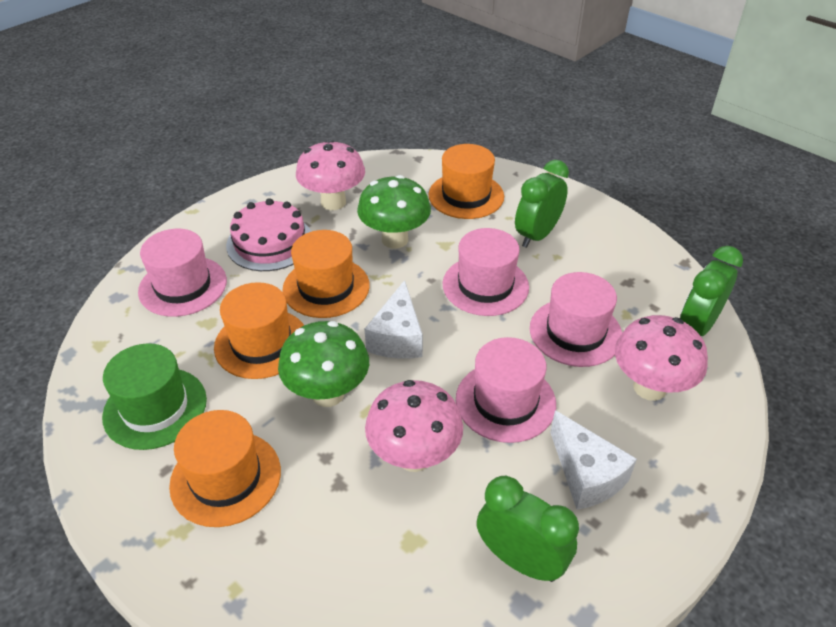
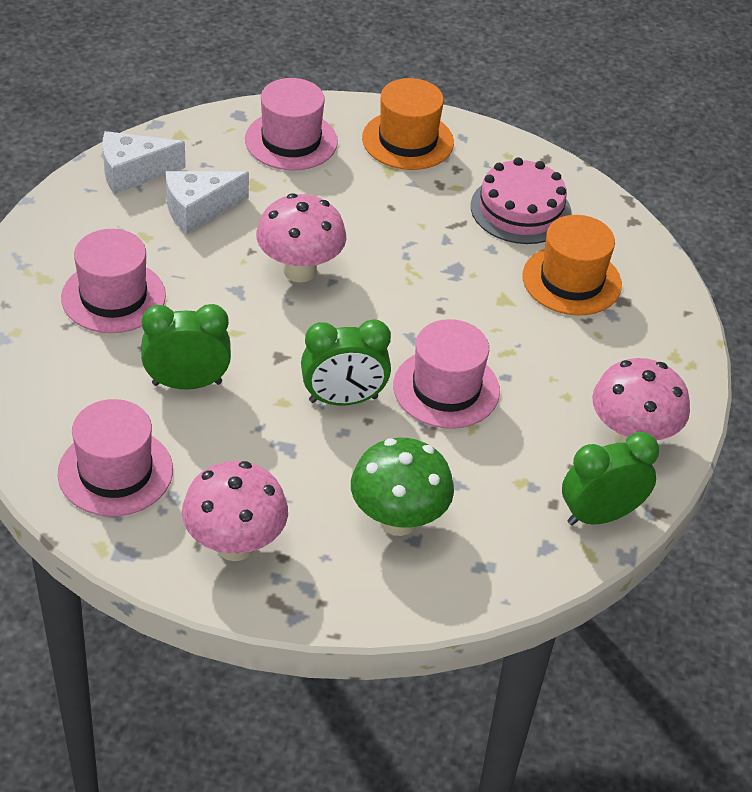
green hat: 1 -> 0
green mushroom: 2 -> 1
orange hat: 4 -> 2

